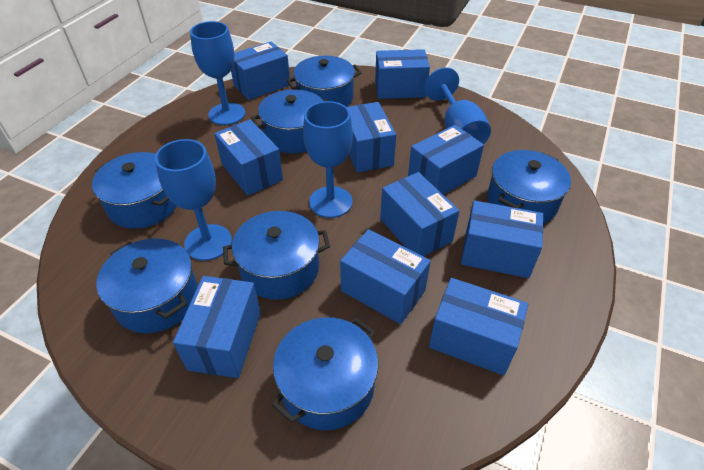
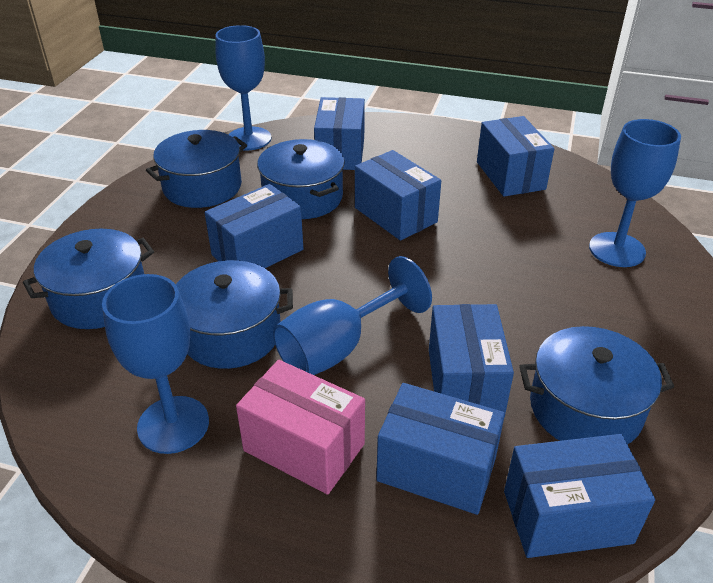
blue box: 10 -> 7
blue pot: 7 -> 5
pink box: 0 -> 1

